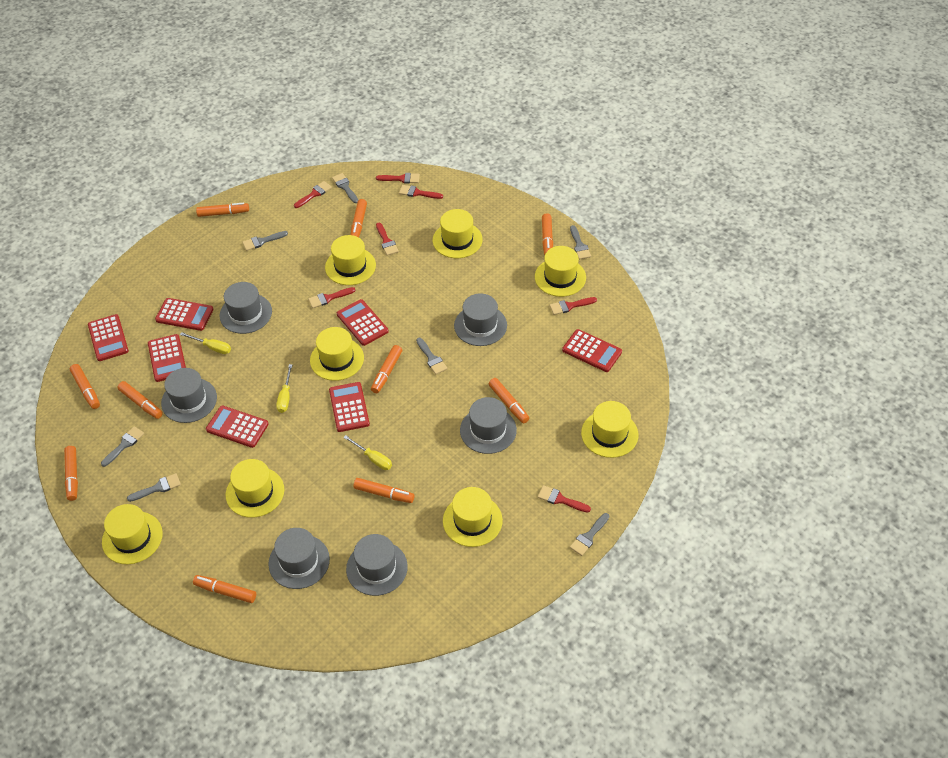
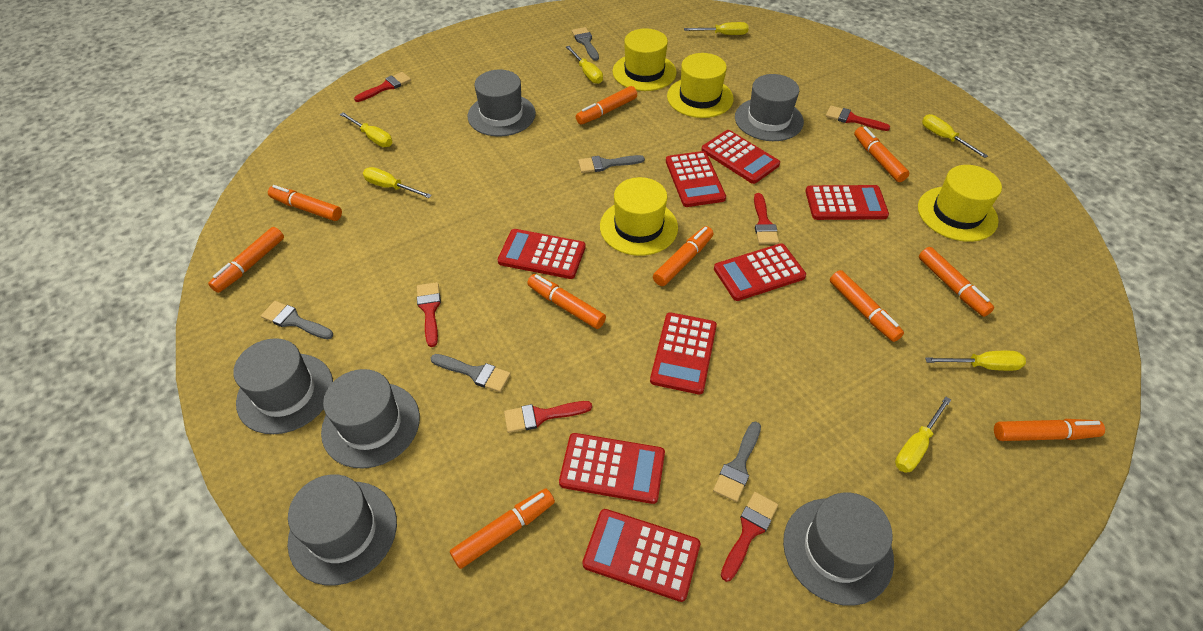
grey brush: 7 -> 5
red brush: 7 -> 6
red calculator: 7 -> 8
yellow hat: 8 -> 4
yellow screwdriver: 3 -> 7

